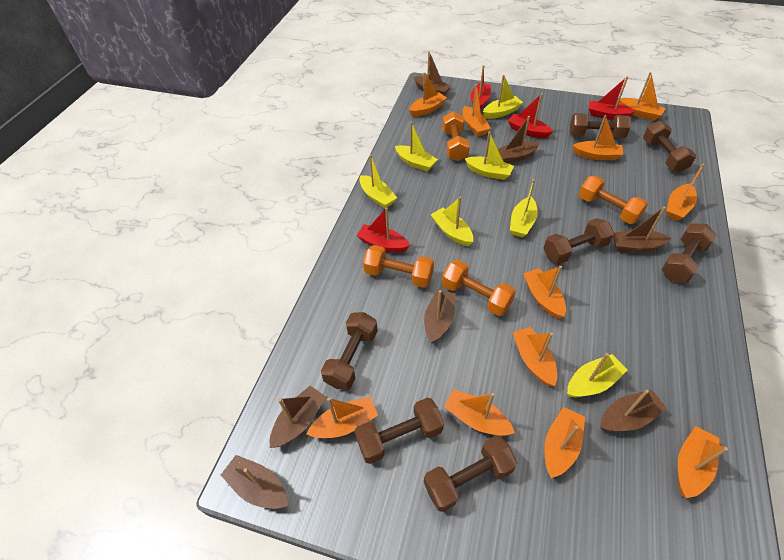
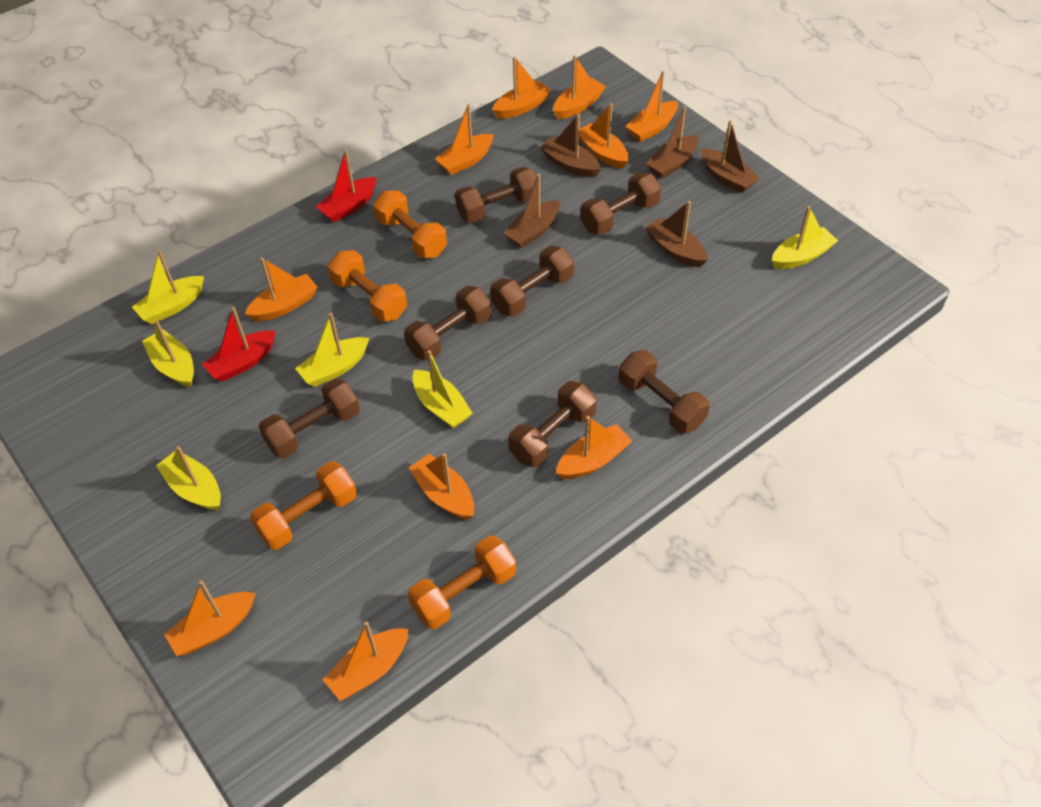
brown boat: 7 -> 5
orange boat: 11 -> 10
red boat: 4 -> 2
yellow boat: 7 -> 6

